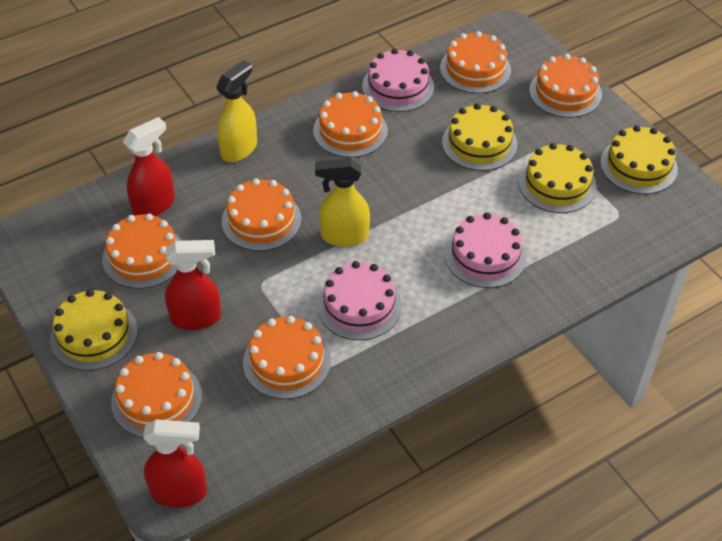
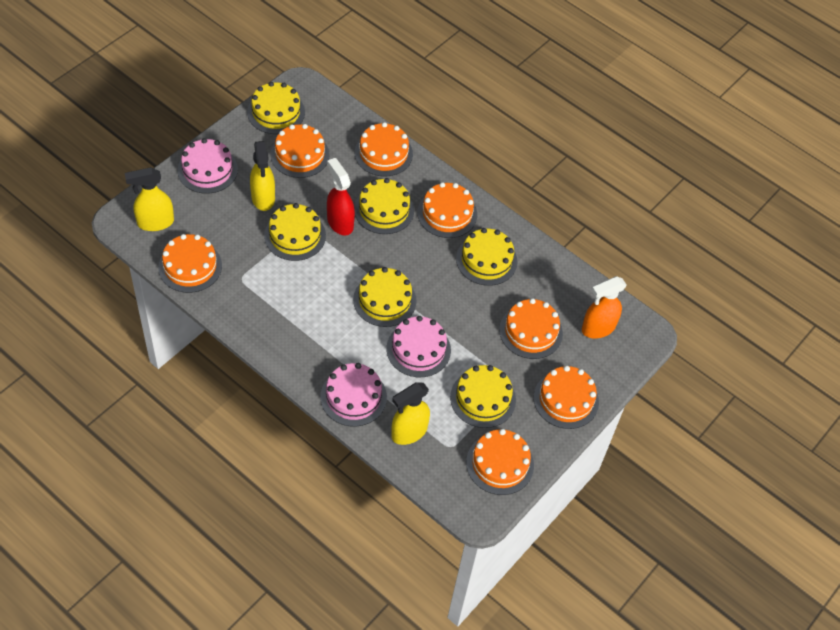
orange spray bottle: 0 -> 1
red spray bottle: 3 -> 1
yellow cake: 4 -> 6
yellow spray bottle: 2 -> 3

